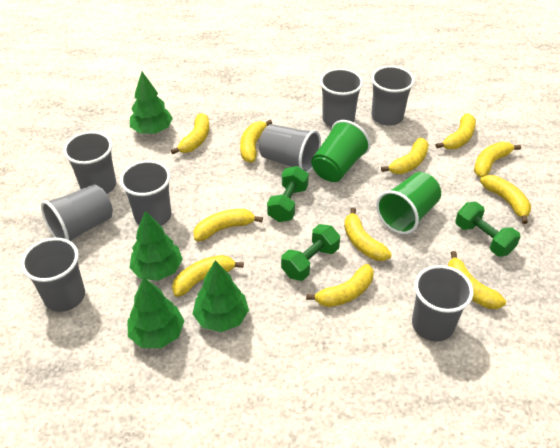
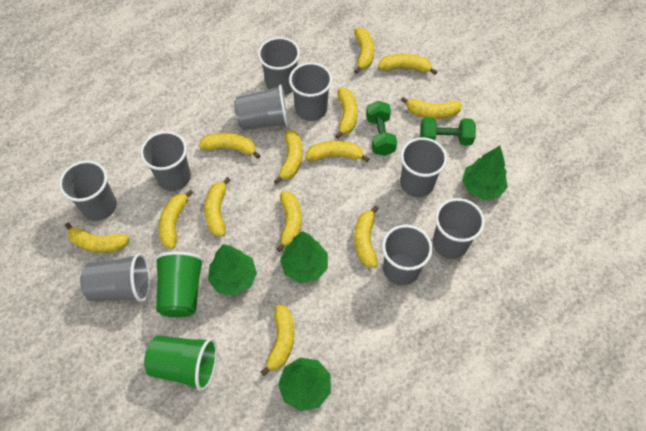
green dumbbell: 3 -> 2
grey cup: 8 -> 9
yellow banana: 11 -> 13

